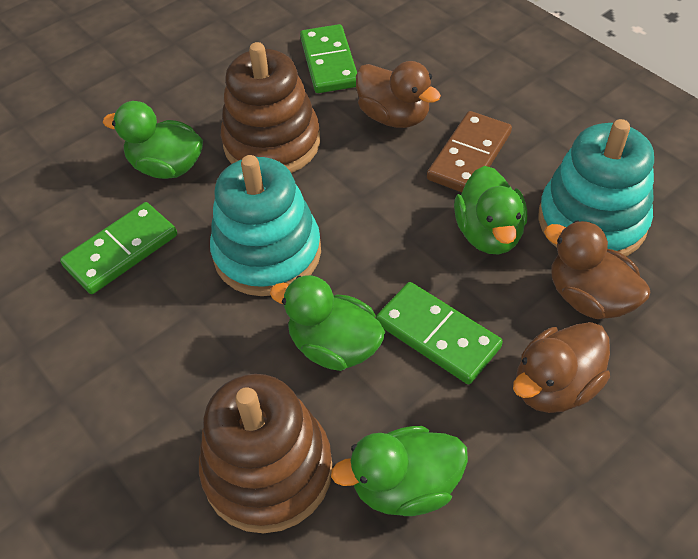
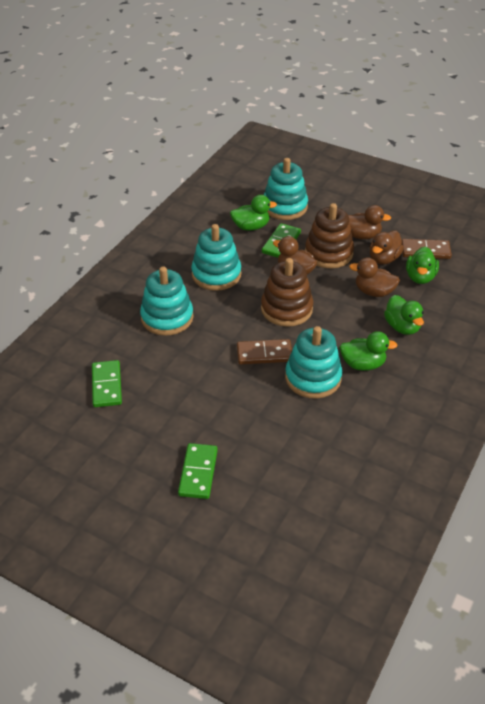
brown domino: 1 -> 2
brown duck: 3 -> 4
turquoise stacking toy: 2 -> 4

